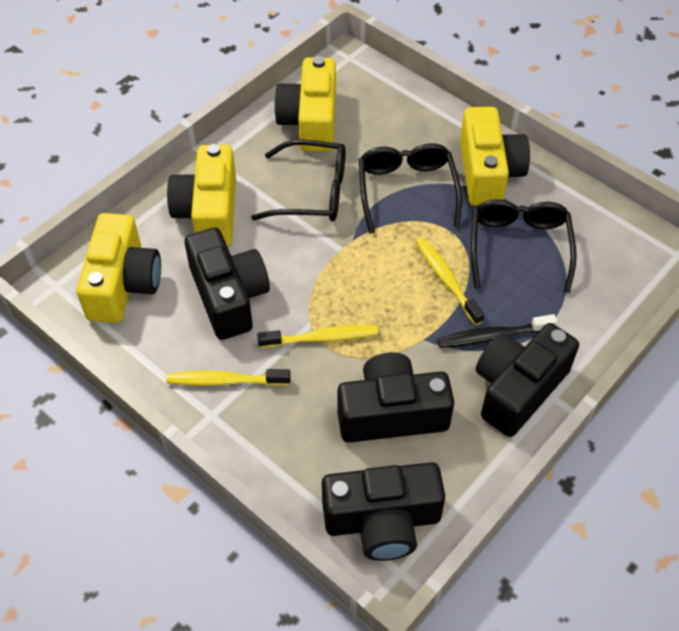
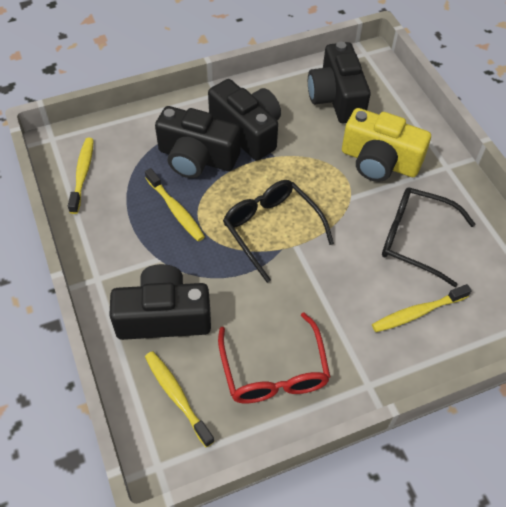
black glasses: 3 -> 2
black toothbrush: 1 -> 0
red glasses: 0 -> 1
yellow camera: 4 -> 1
yellow toothbrush: 3 -> 4

